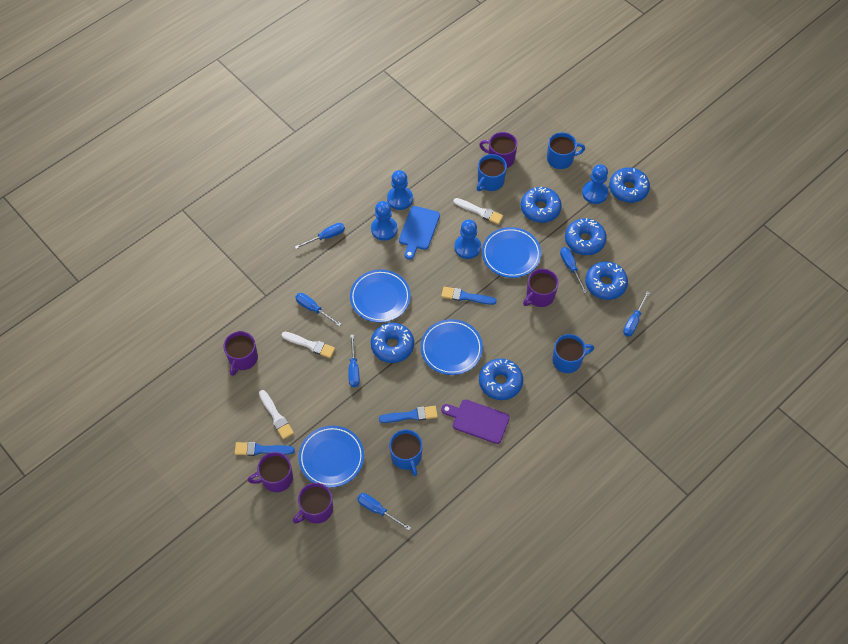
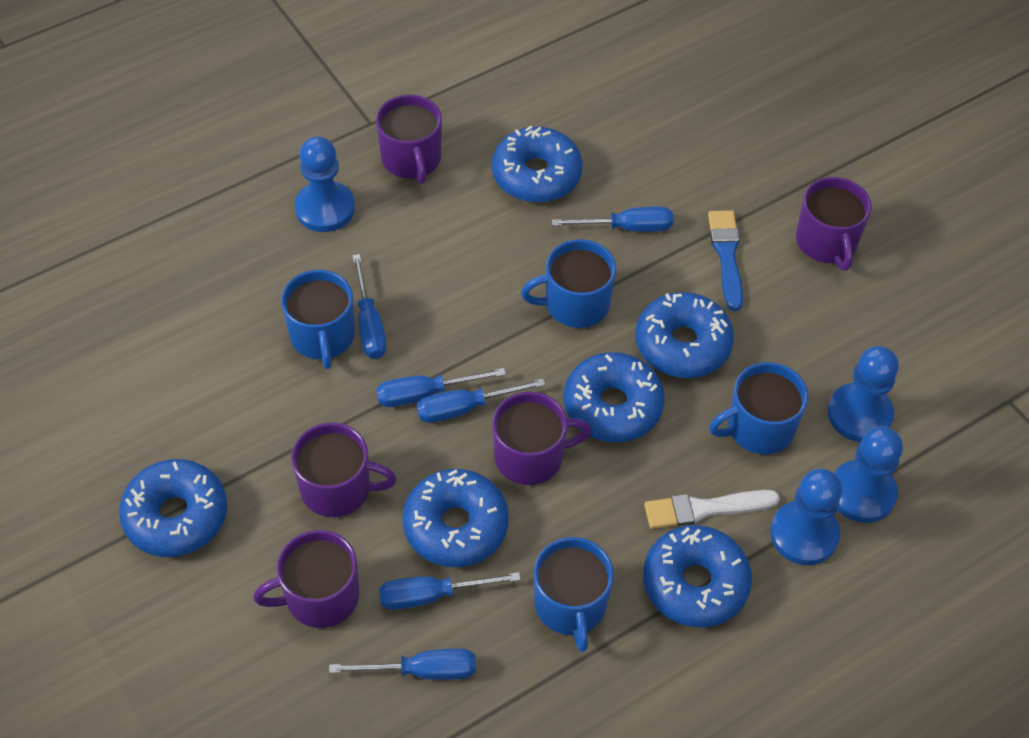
blue brush: 3 -> 1
blue cutting board: 1 -> 0
blue plate: 4 -> 0
purple cutting board: 1 -> 0
white brush: 3 -> 1

